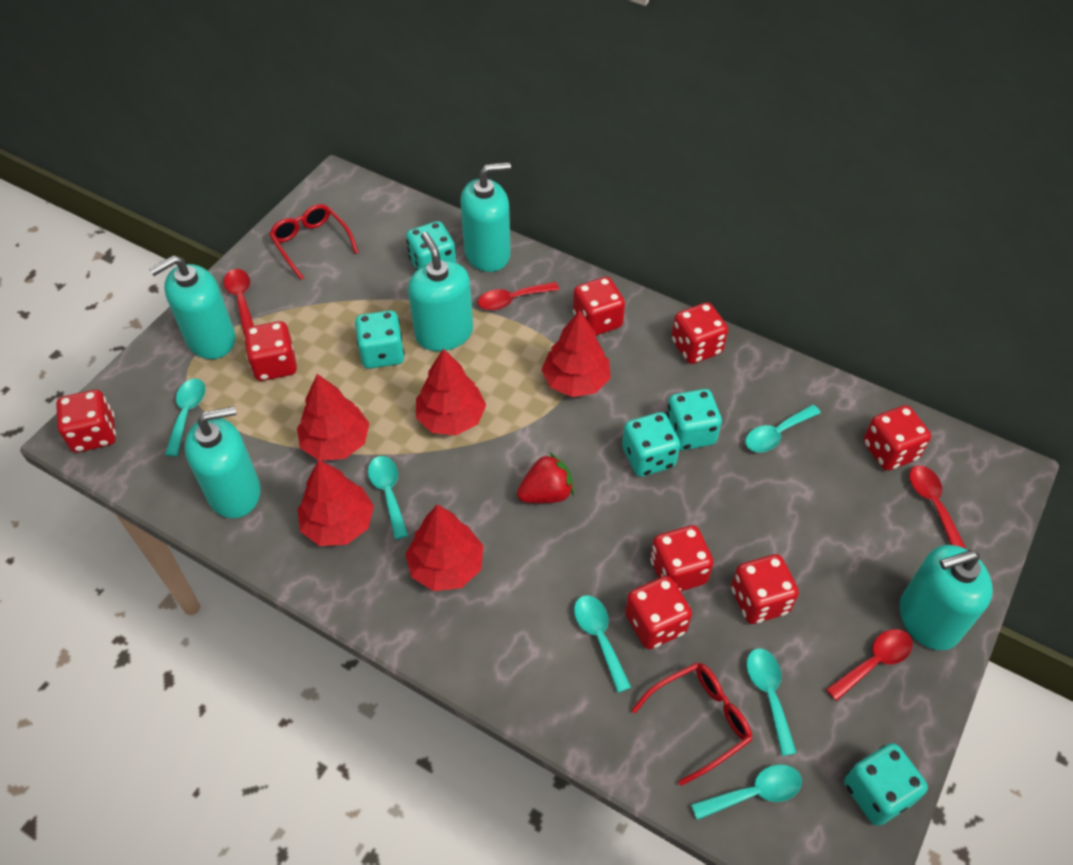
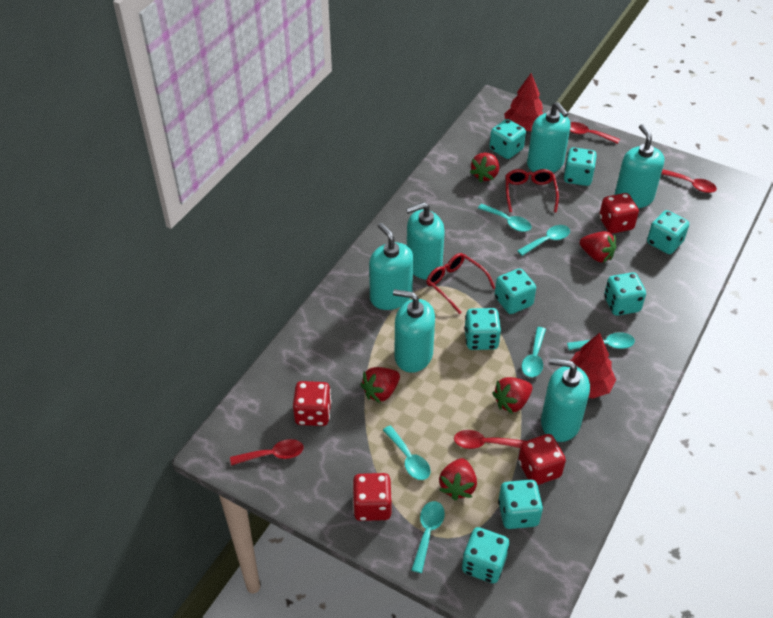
red dice: 8 -> 4
red strawberry: 1 -> 5
red tree: 5 -> 2
turquoise dice: 5 -> 8
turquoise soap dispenser: 5 -> 6

